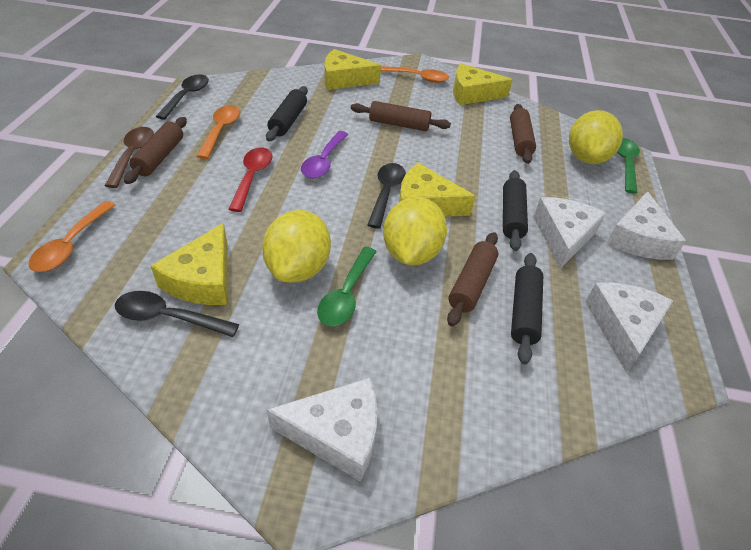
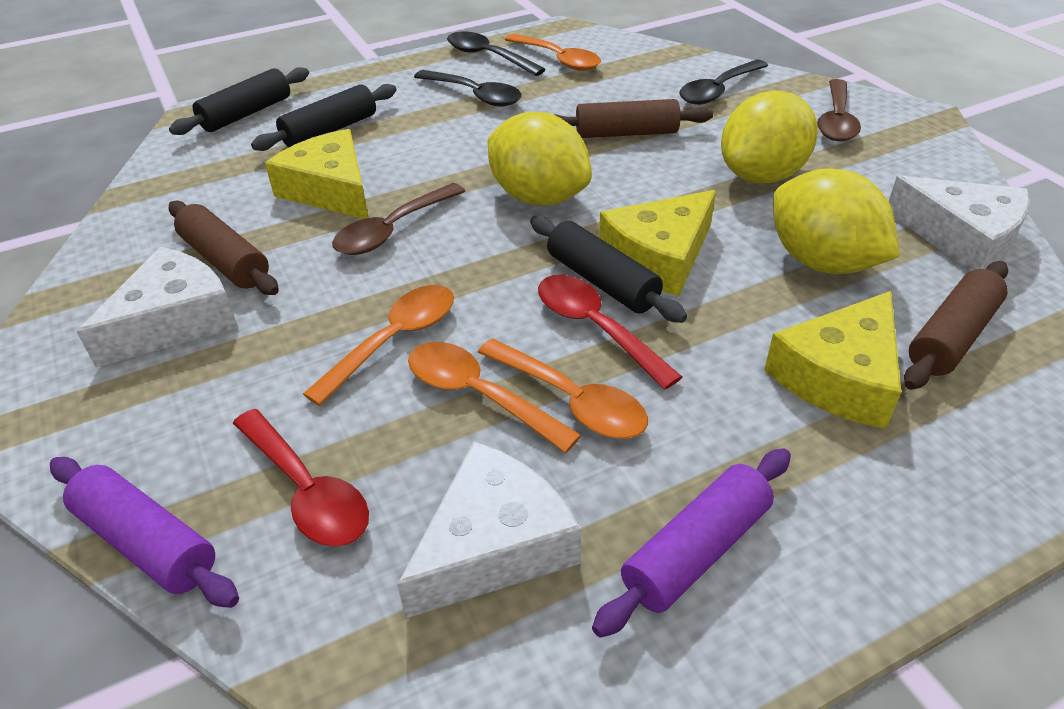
brown rolling pin: 4 -> 3
brown spoon: 1 -> 2
green spoon: 2 -> 0
orange spoon: 3 -> 4
purple rolling pin: 0 -> 2
purple spoon: 1 -> 0
red spoon: 1 -> 2
white cheese: 4 -> 3
yellow cheese: 4 -> 3

